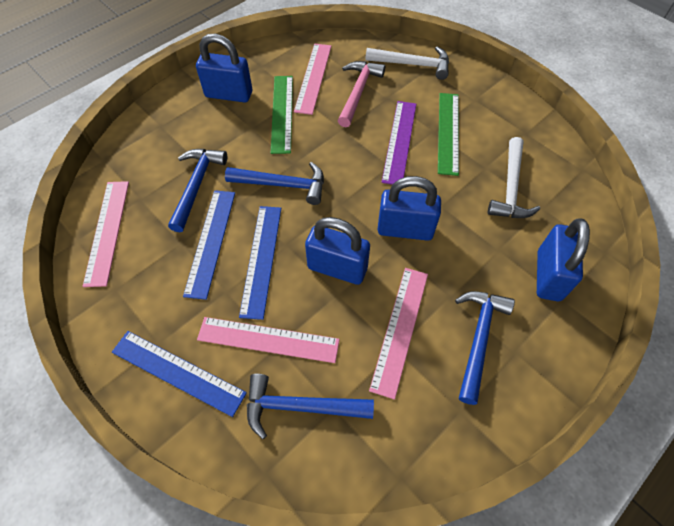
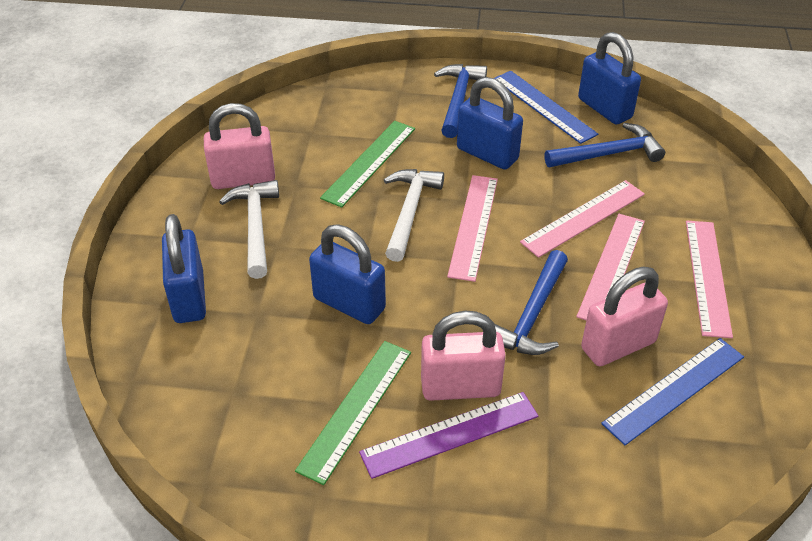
blue hammer: 4 -> 3
blue ruler: 3 -> 2
pink hammer: 1 -> 0
pink padlock: 0 -> 3

